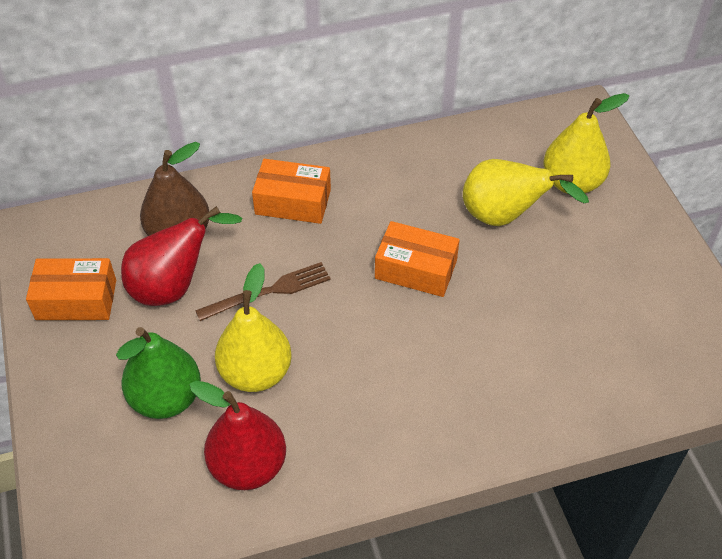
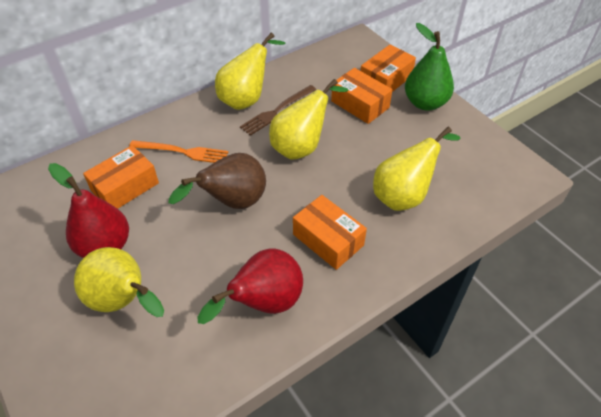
orange box: 3 -> 4
orange fork: 0 -> 1
yellow pear: 3 -> 4

